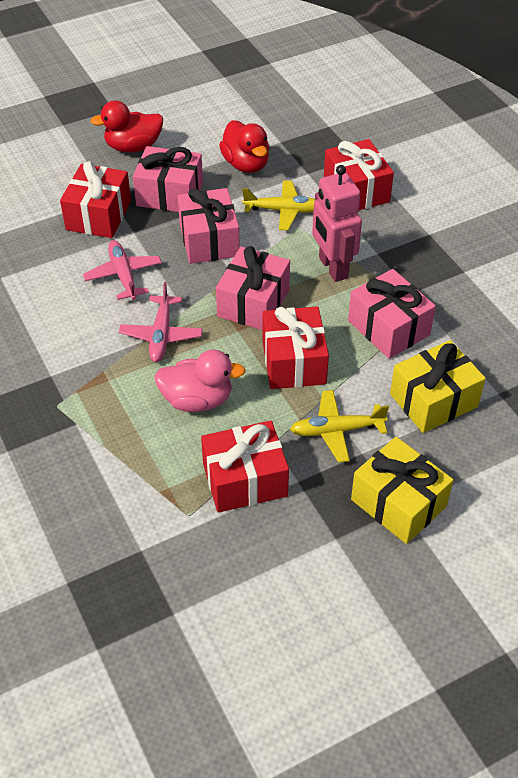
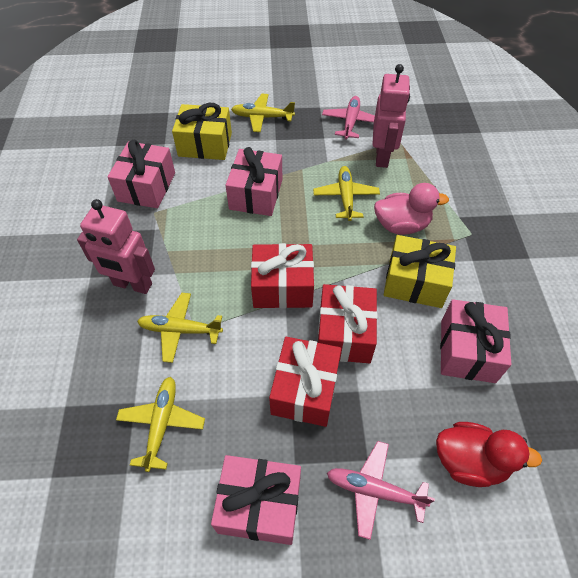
pink robot: 1 -> 2
red duck: 2 -> 1
red gift: 4 -> 3
yellow plane: 2 -> 4

